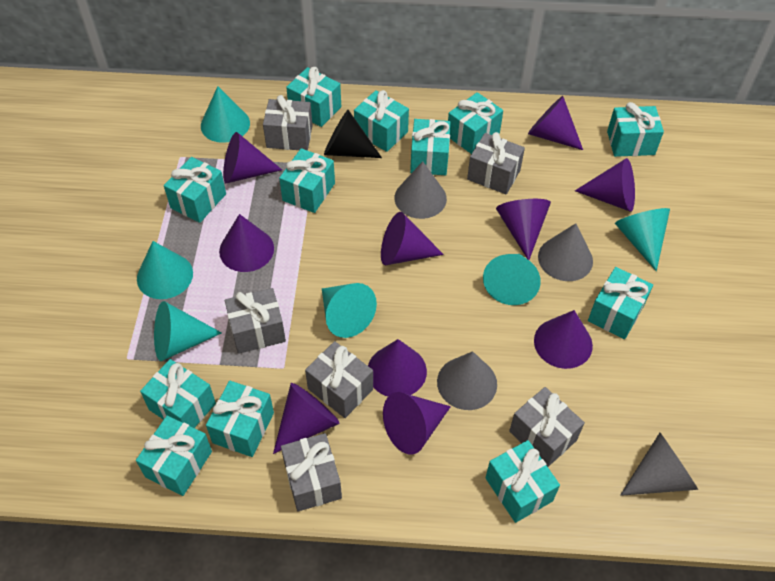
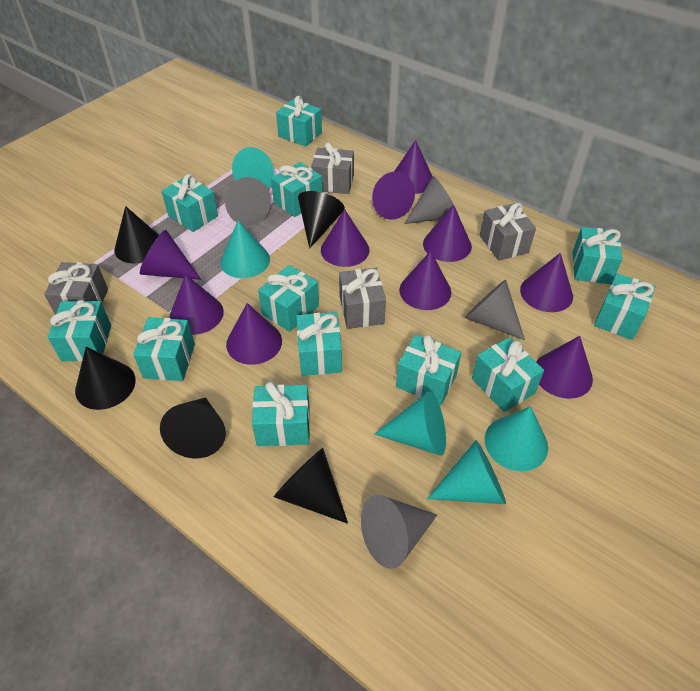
black cone: 1 -> 5
grey gift: 6 -> 4
turquoise cone: 6 -> 5

